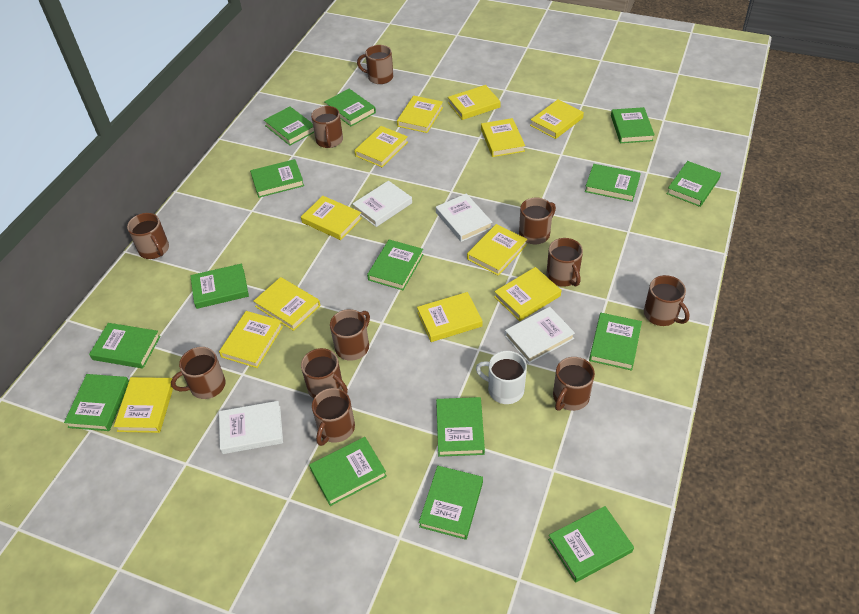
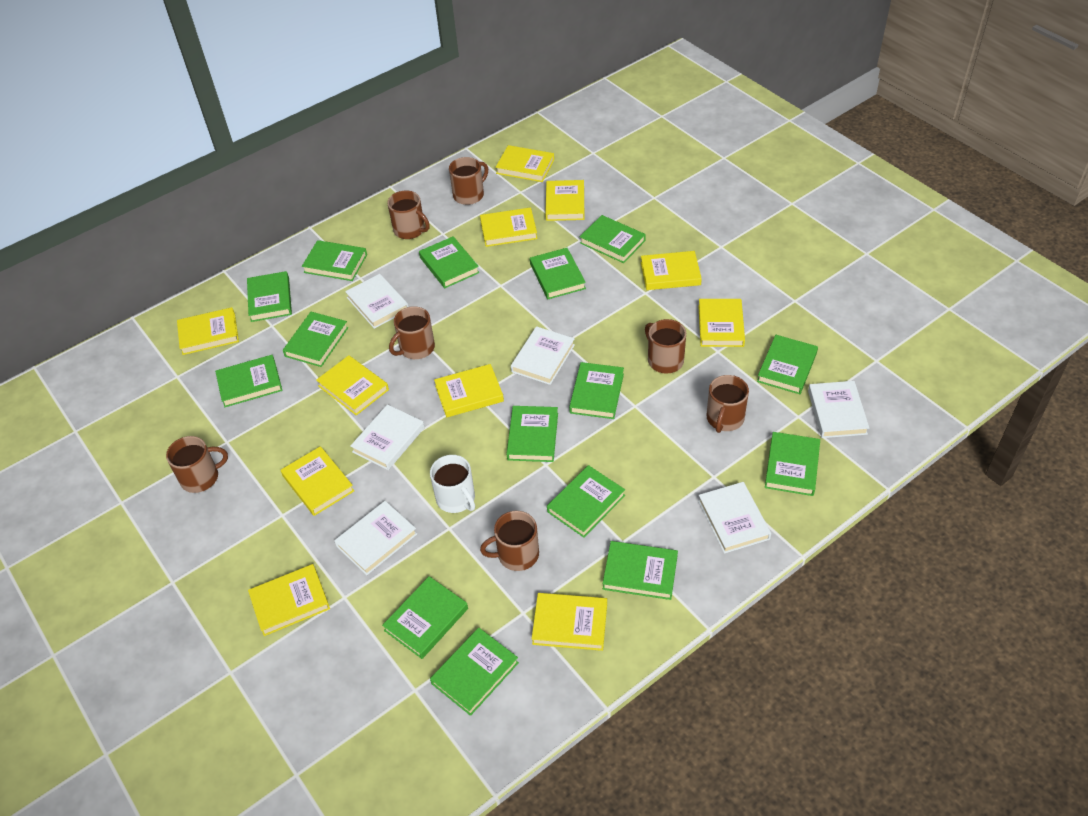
brown mug: 11 -> 7
white book: 4 -> 6
yellow book: 12 -> 11

